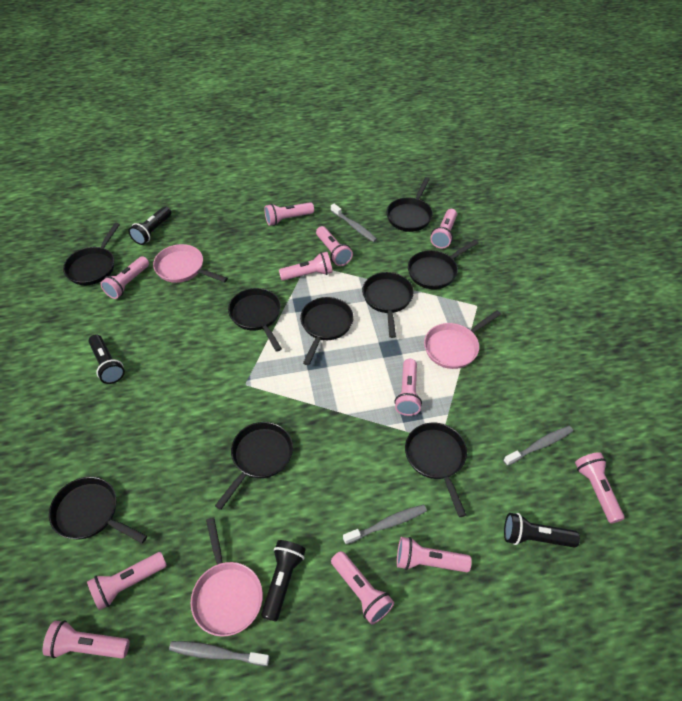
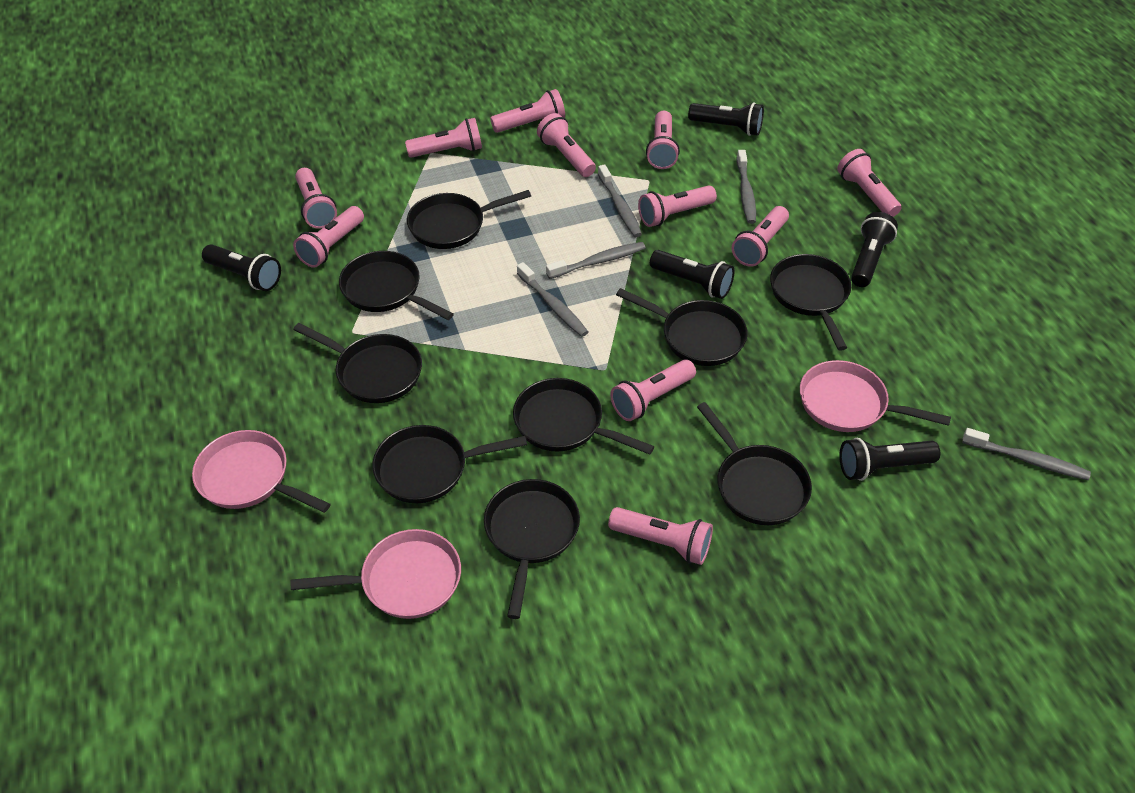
black flashlight: 4 -> 5
grey toothbrush: 4 -> 5

